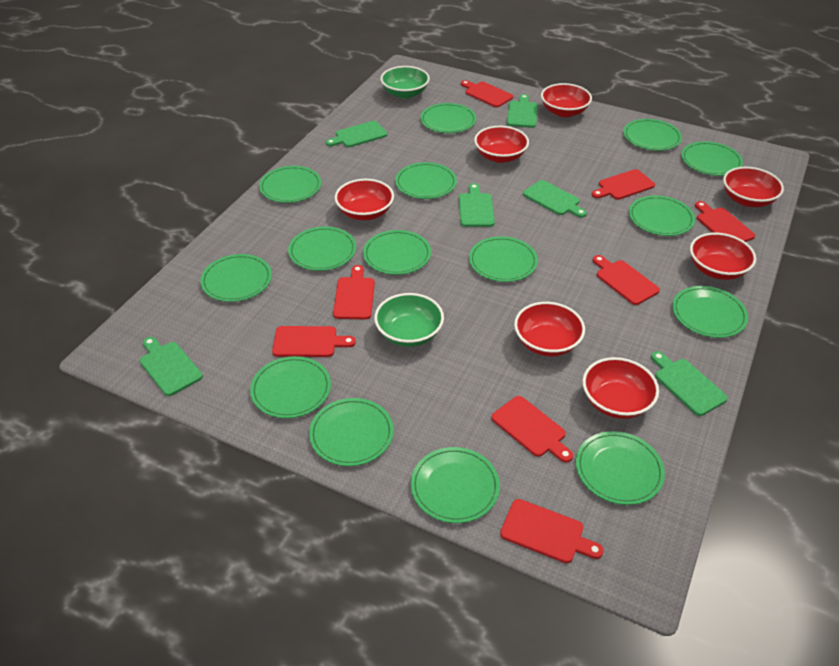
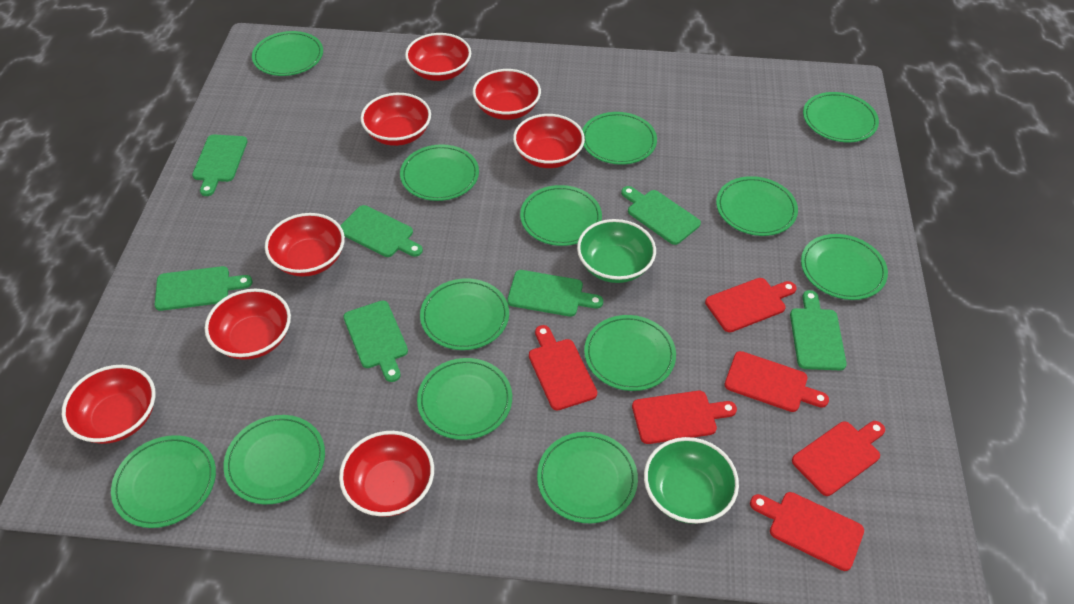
green cutting board: 6 -> 7
green plate: 15 -> 13
red bowl: 7 -> 8
red cutting board: 8 -> 6

